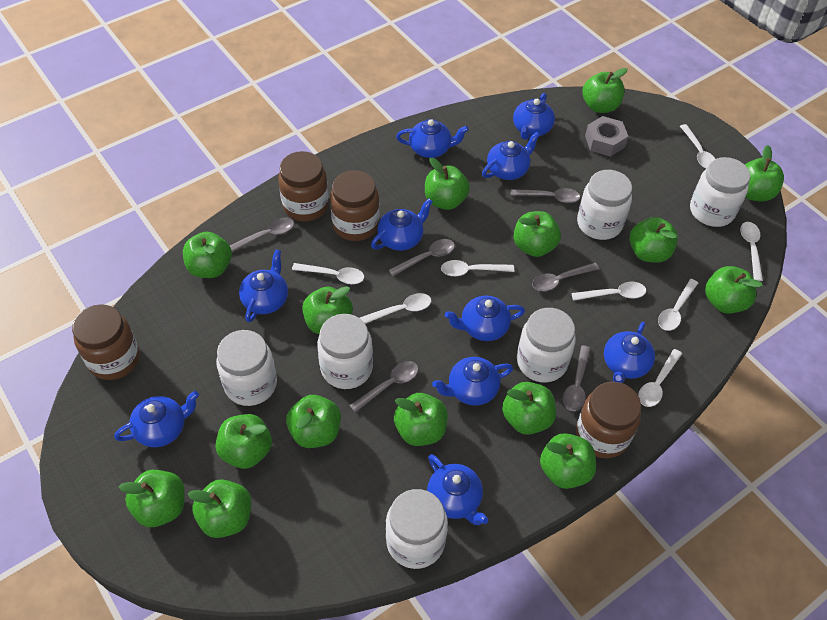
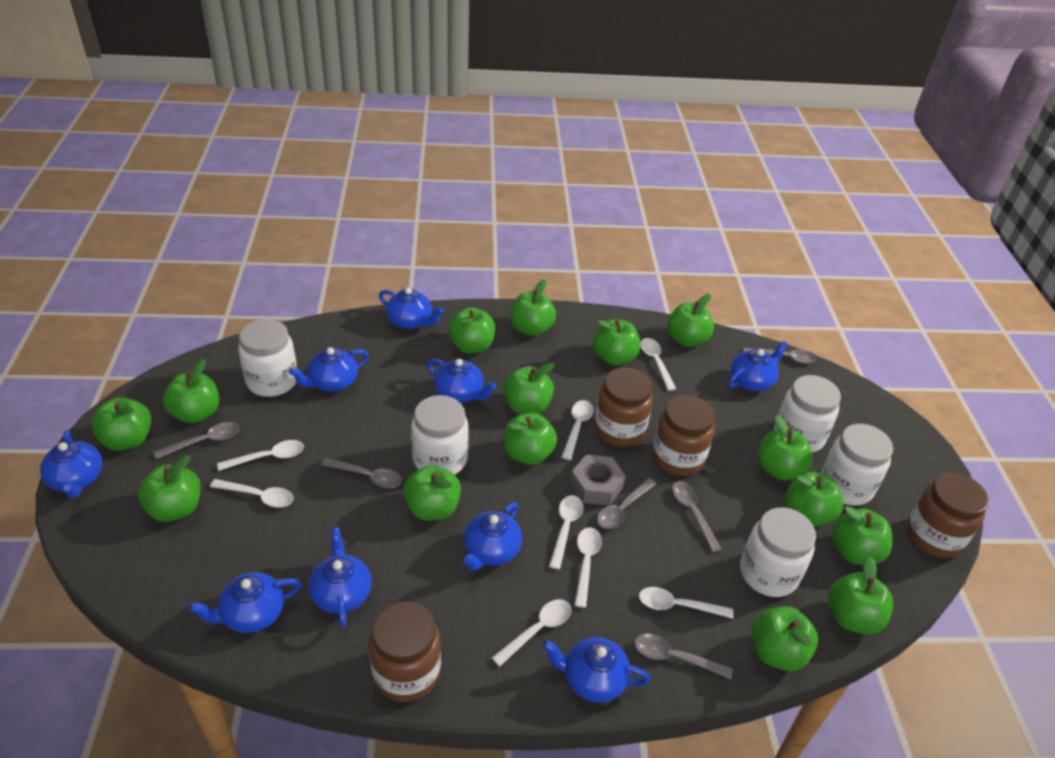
blue teapot: 10 -> 9
white jar: 6 -> 5

